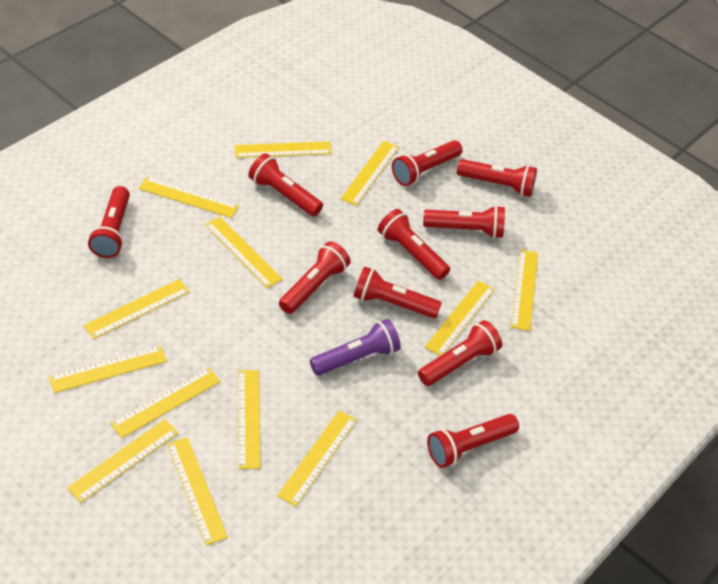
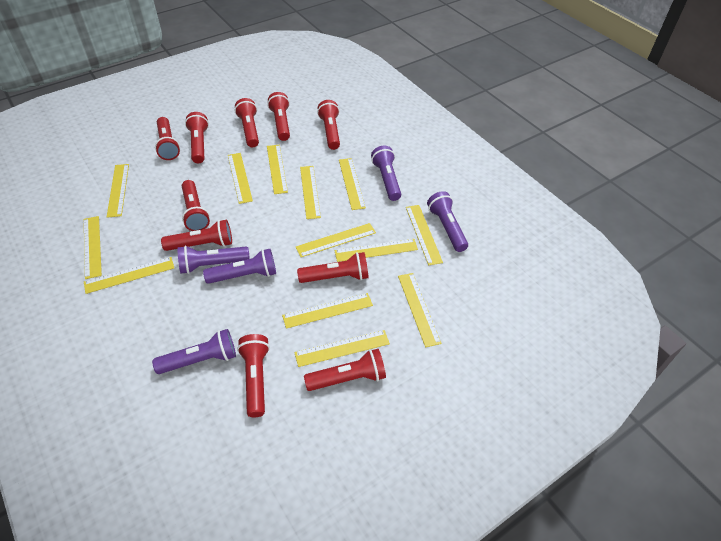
purple flashlight: 1 -> 5

